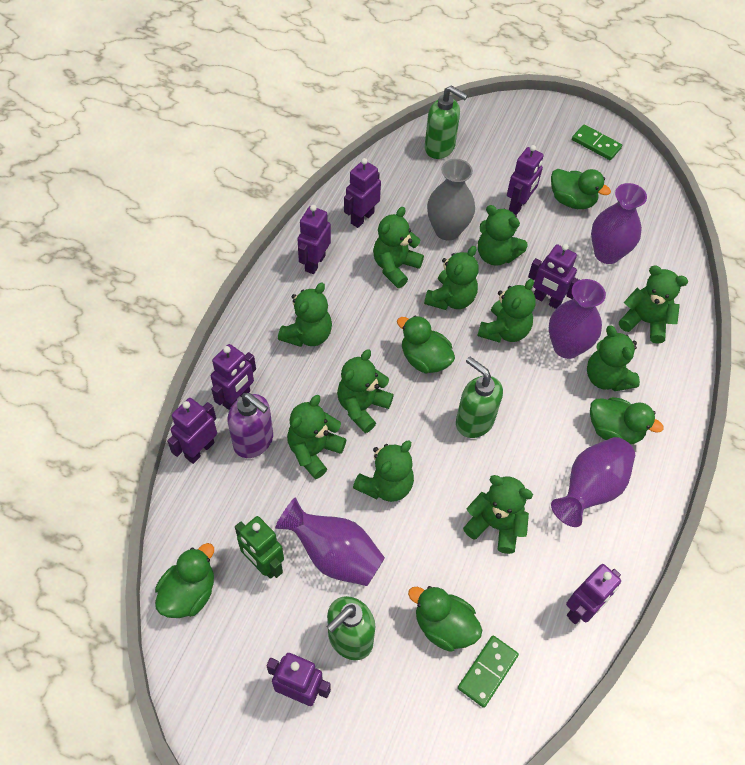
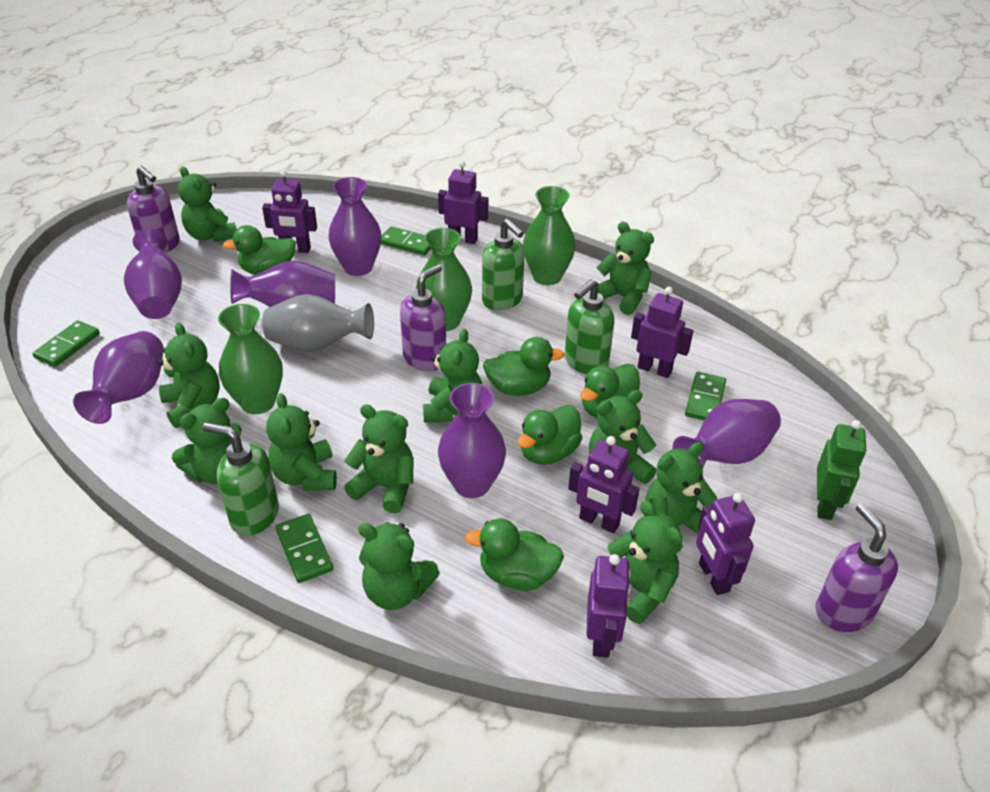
green domino: 2 -> 4
green vase: 0 -> 3
purple robot: 8 -> 6
purple soap dispenser: 1 -> 3
purple vase: 4 -> 6

